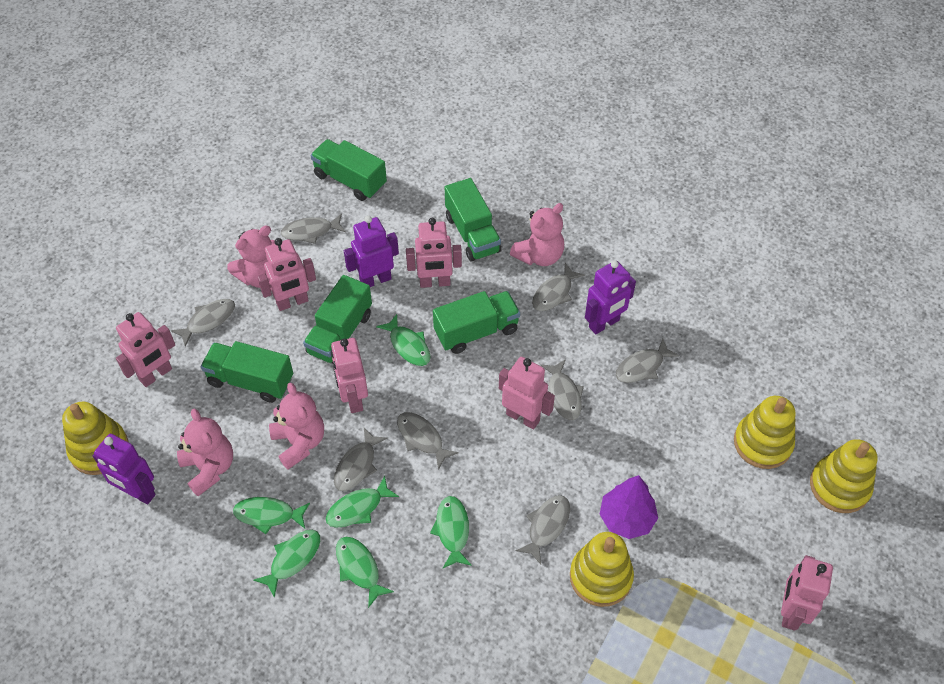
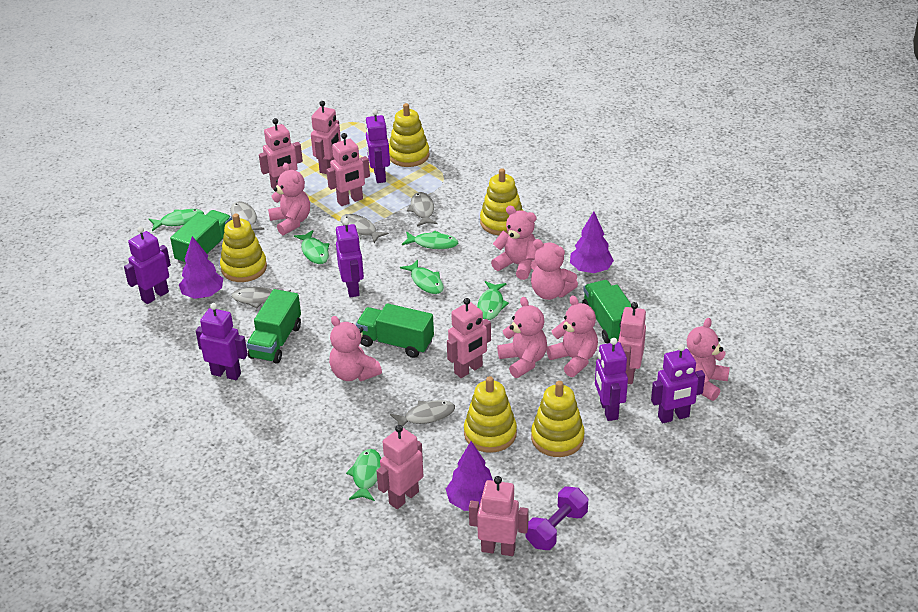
green truck: 5 -> 4
grey fish: 8 -> 5
pink robot: 6 -> 7
pink teddy bear: 4 -> 7
purple dumbbell: 0 -> 1
purple robot: 3 -> 6
purple tree: 1 -> 3
yellow stacking toy: 4 -> 5

